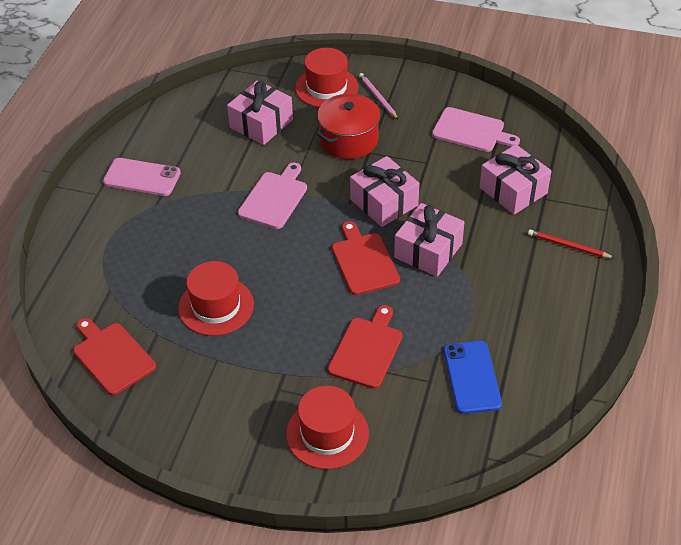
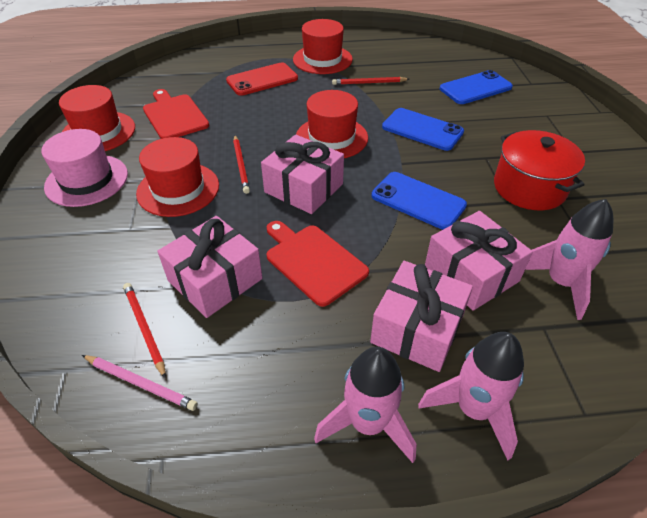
blue phone: 1 -> 3
pink cutting board: 2 -> 0
pink hat: 0 -> 1
pink phone: 1 -> 0
pink rocket: 0 -> 3
red cutting board: 3 -> 2
red hat: 3 -> 4
red pencil: 1 -> 3
red phone: 0 -> 1

